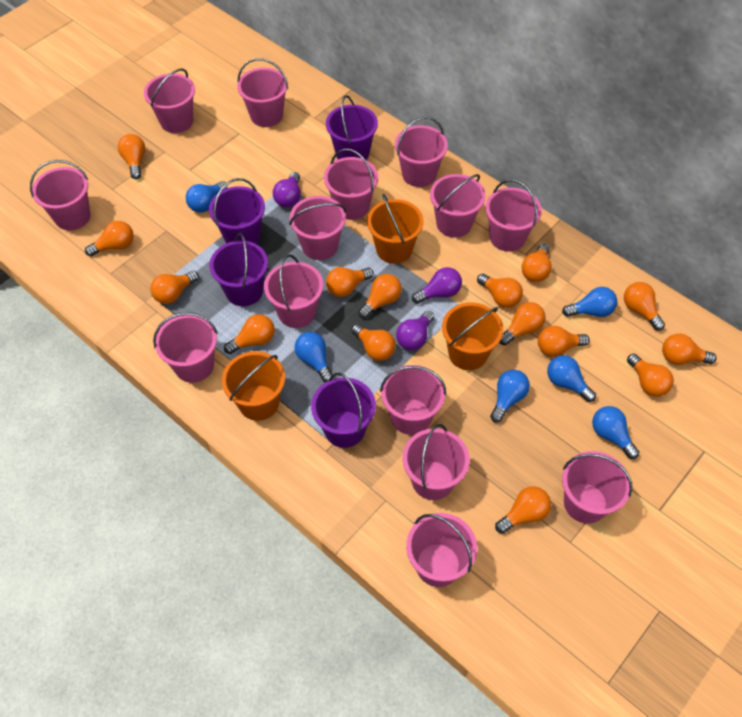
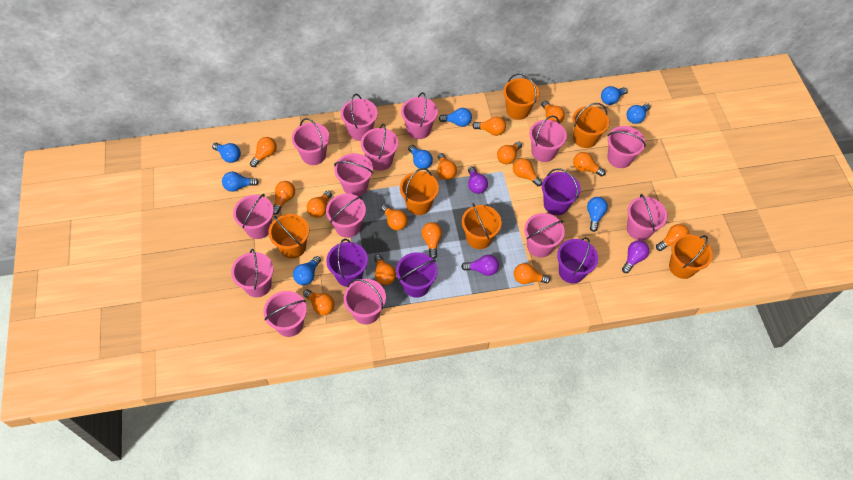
blue light bulb: 6 -> 8
orange bucket: 3 -> 6

